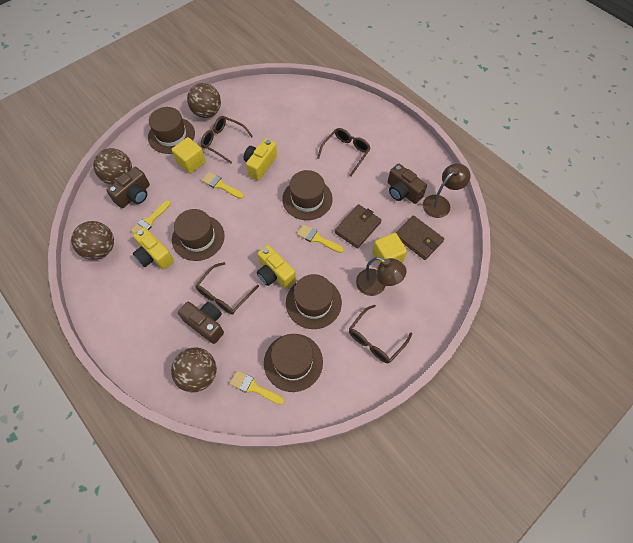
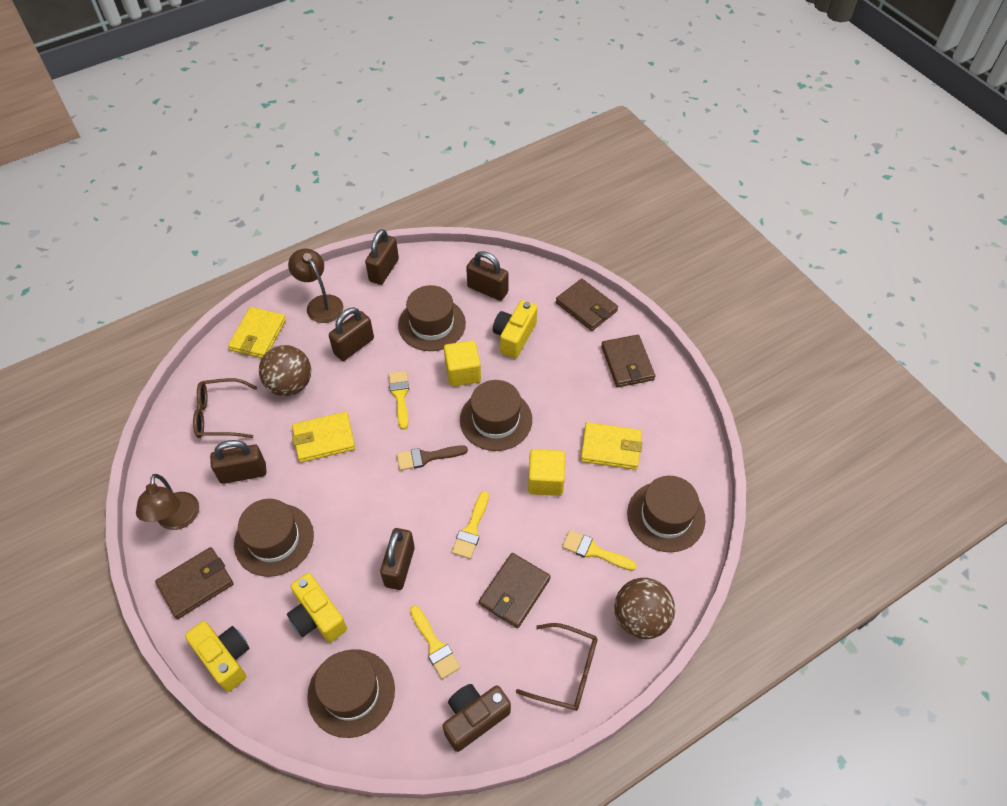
brown ball: 4 -> 2
brown brush: 0 -> 1
brown camera: 3 -> 1
brown glasses: 4 -> 2
brown padlock: 0 -> 5
brown wallet: 2 -> 4
yellow wallet: 0 -> 3

